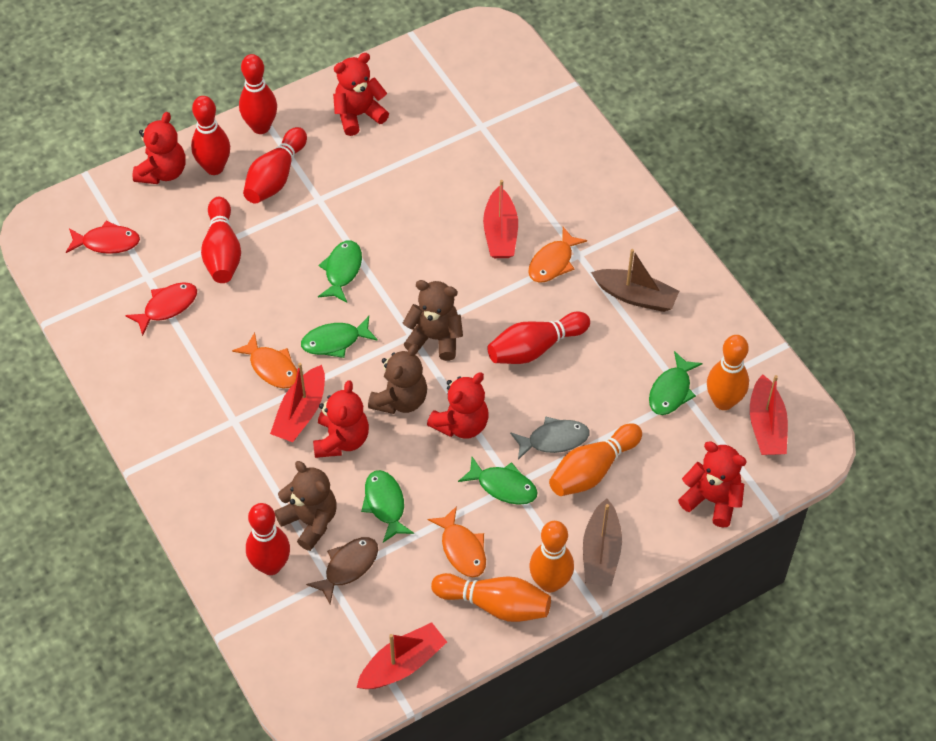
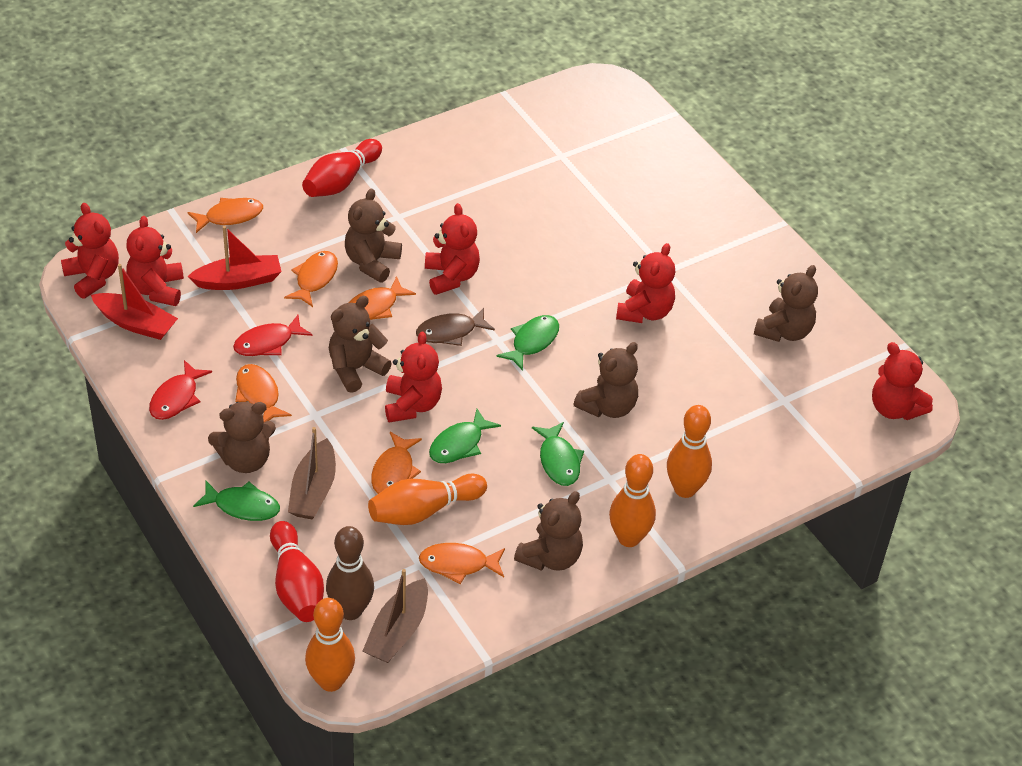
brown bowling pin: 0 -> 1
brown teddy bear: 3 -> 6
green fish: 5 -> 4
grey fish: 1 -> 0
orange fish: 3 -> 6
red boat: 4 -> 2
red bowling pin: 6 -> 2
red teddy bear: 5 -> 6

